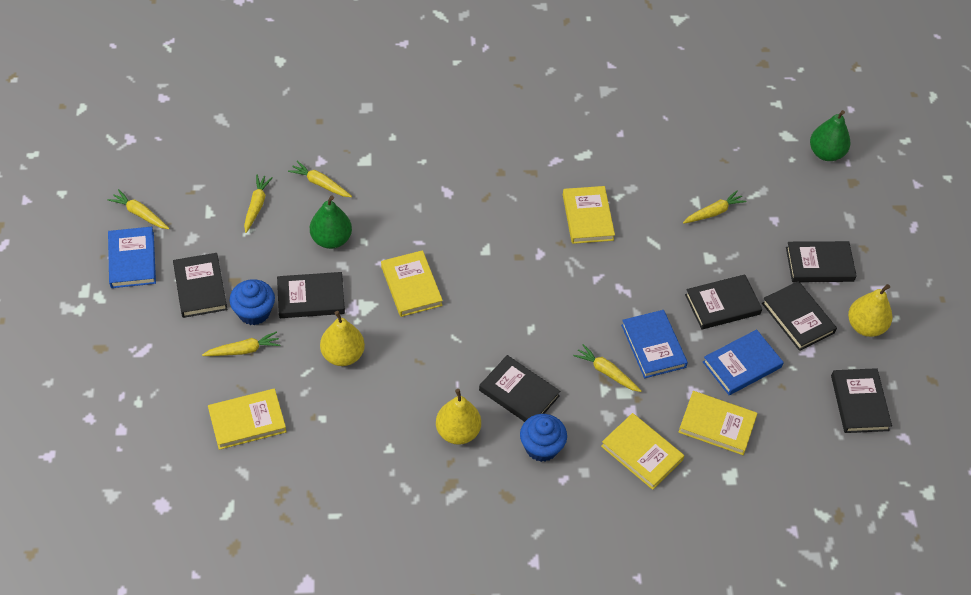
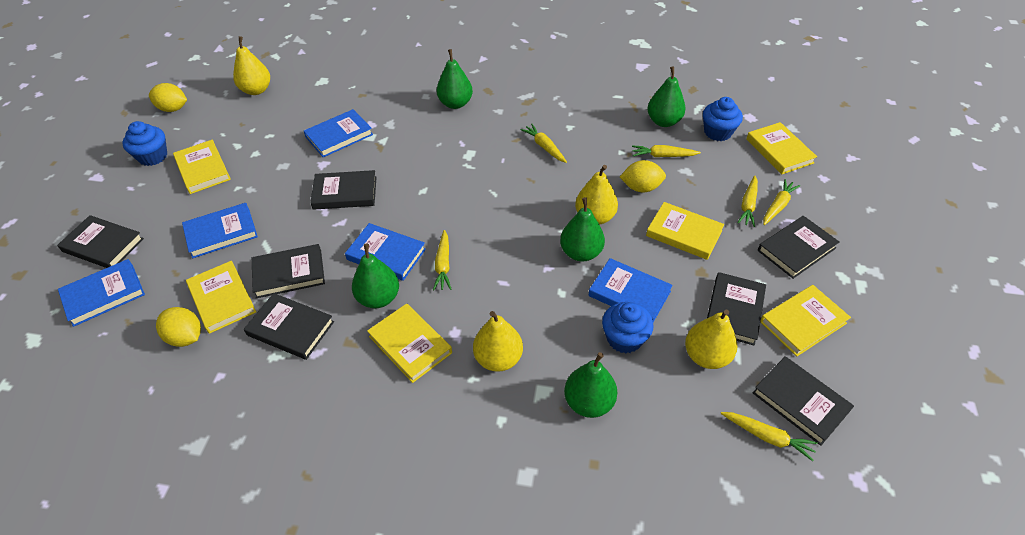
blue book: 3 -> 5
blue cupcake: 2 -> 3
green pear: 2 -> 5
yellow book: 5 -> 6
yellow lemon: 0 -> 3
yellow pear: 3 -> 4

